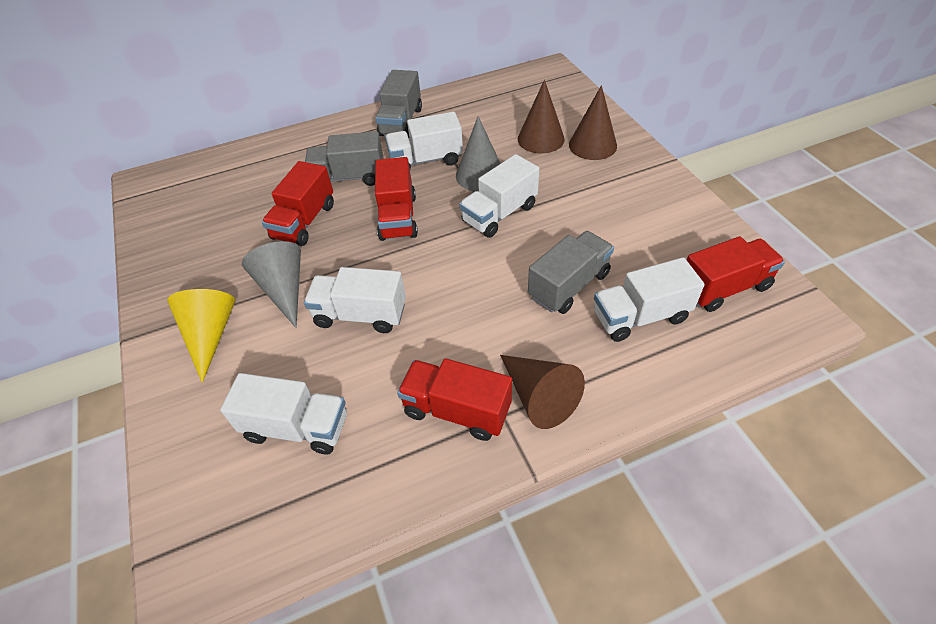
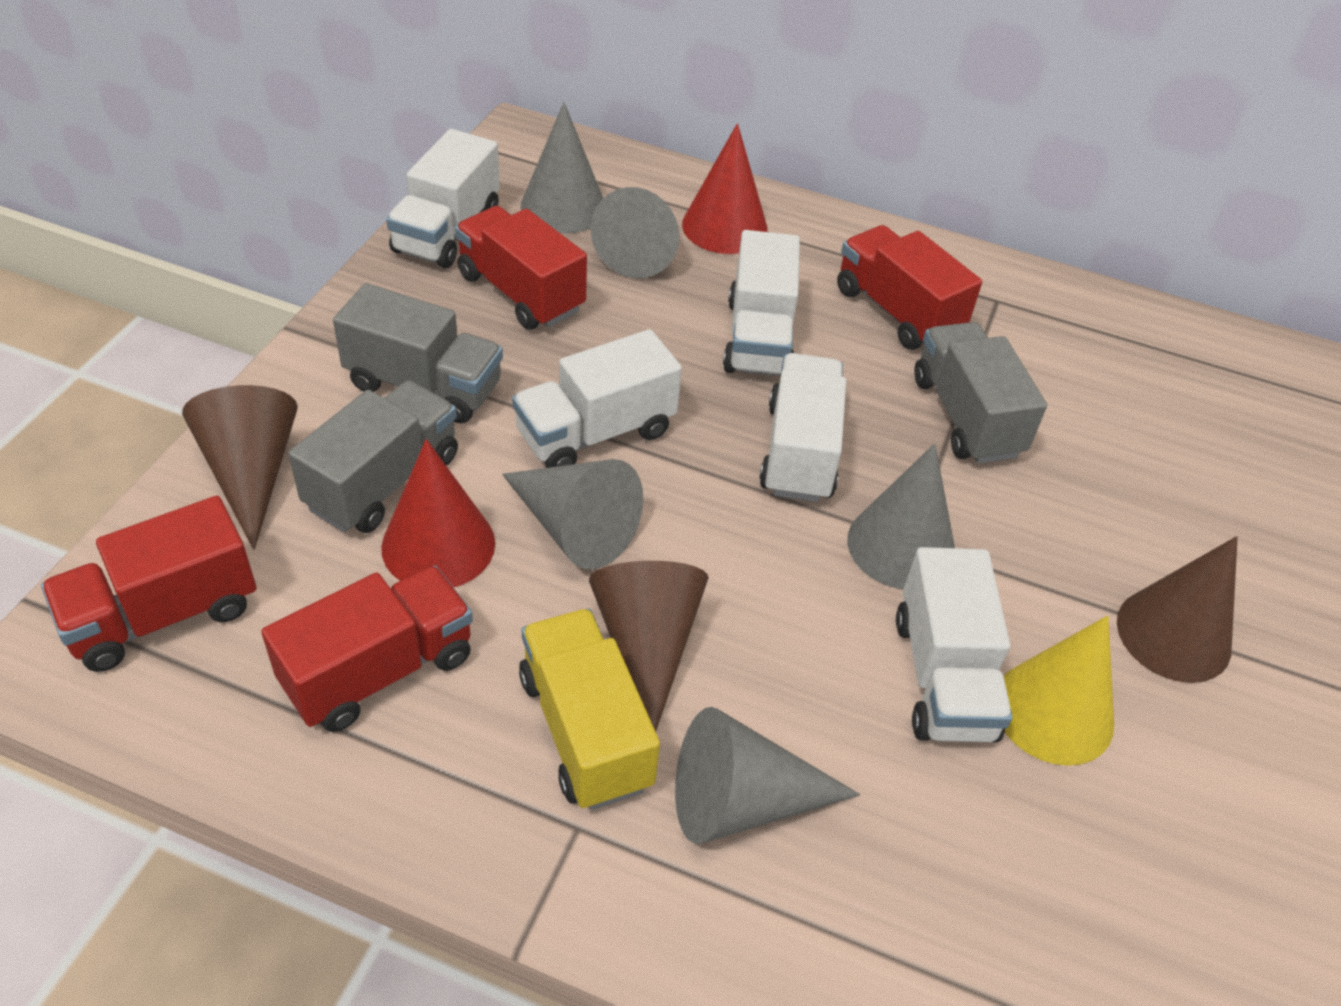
grey cone: 2 -> 5
red cone: 0 -> 2
yellow truck: 0 -> 1

